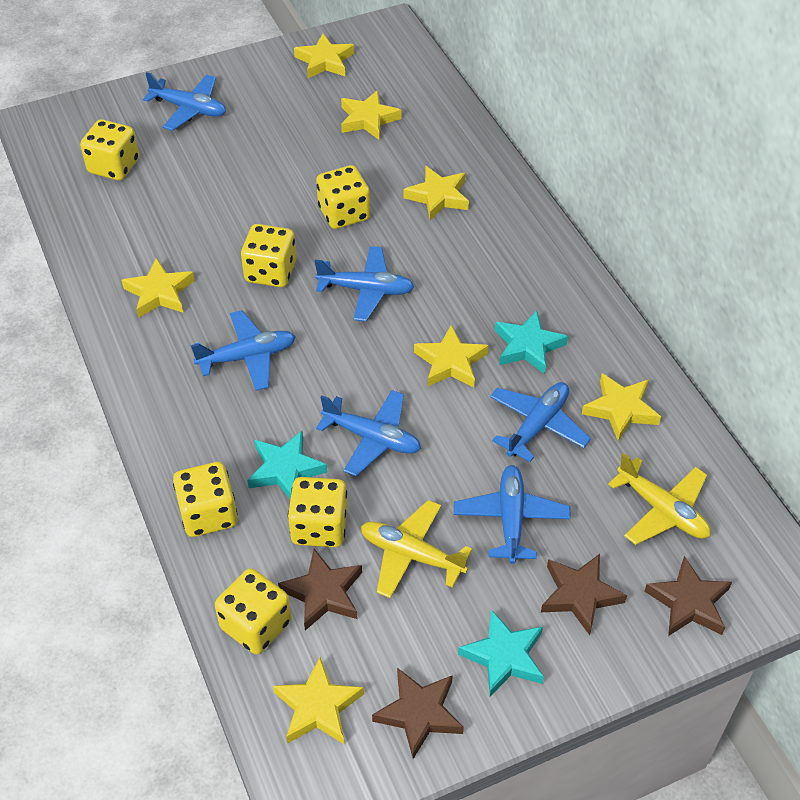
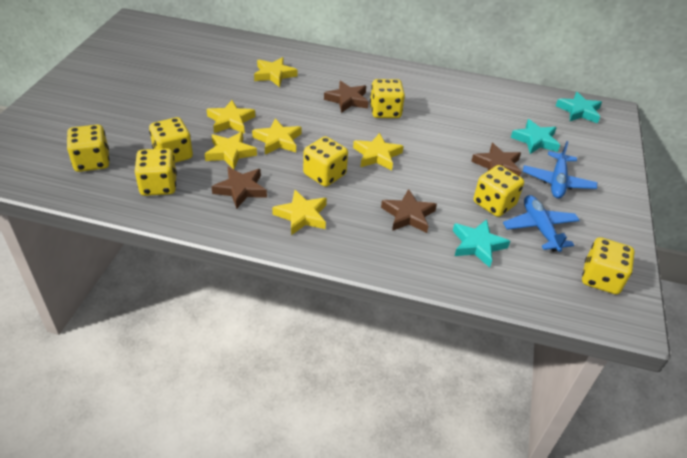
blue plane: 6 -> 2
yellow dice: 6 -> 7
yellow plane: 2 -> 0
yellow star: 7 -> 6

